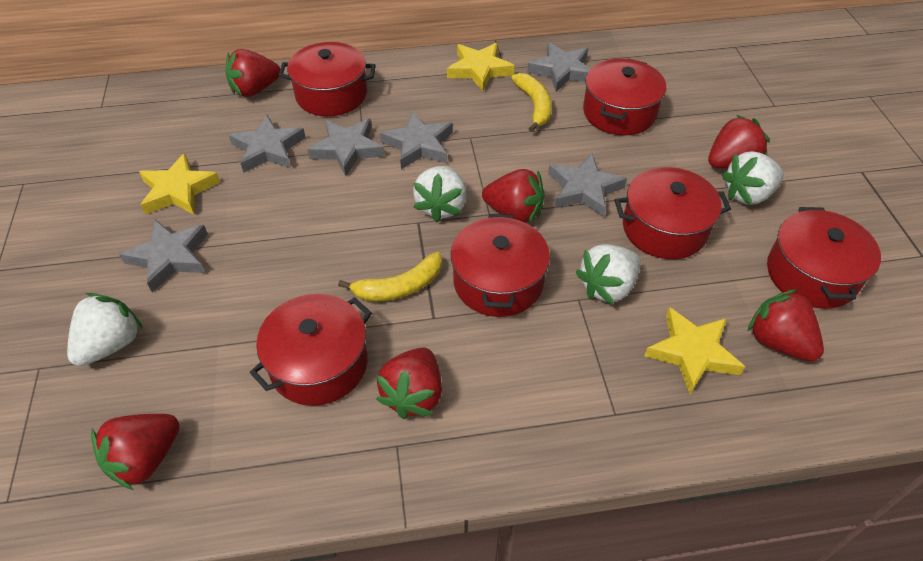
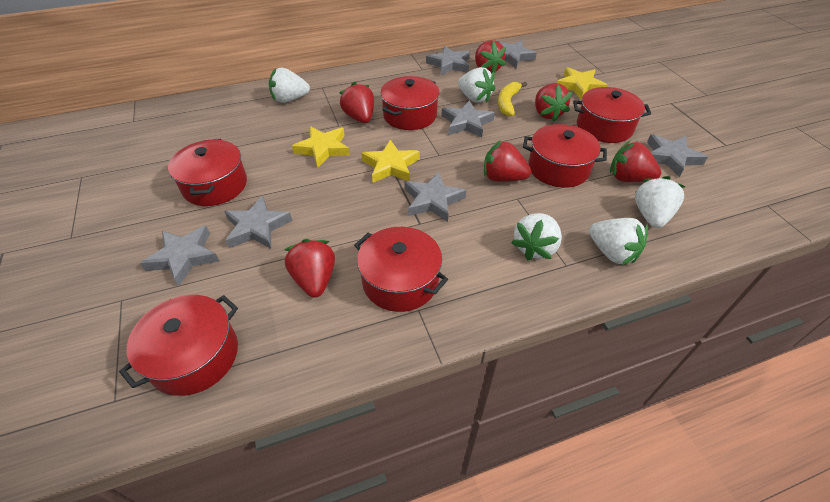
grey star: 6 -> 7
white strawberry: 4 -> 5
yellow banana: 2 -> 1

